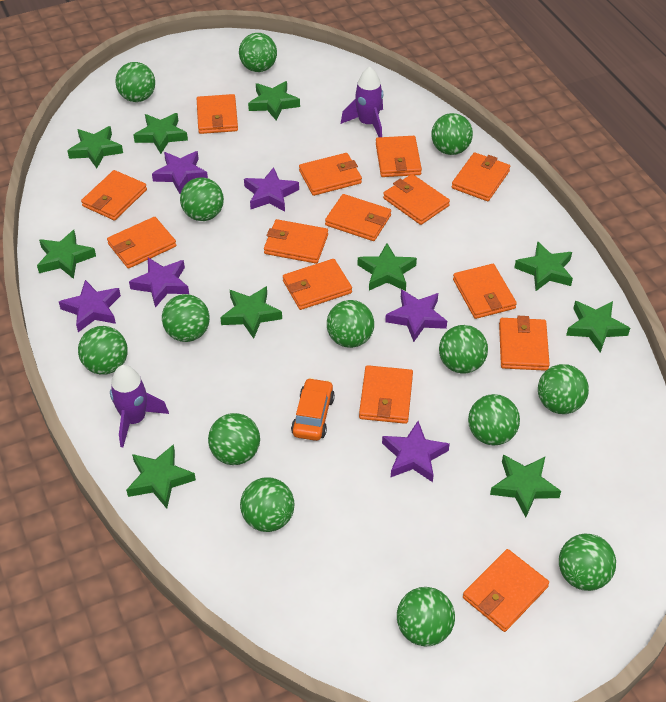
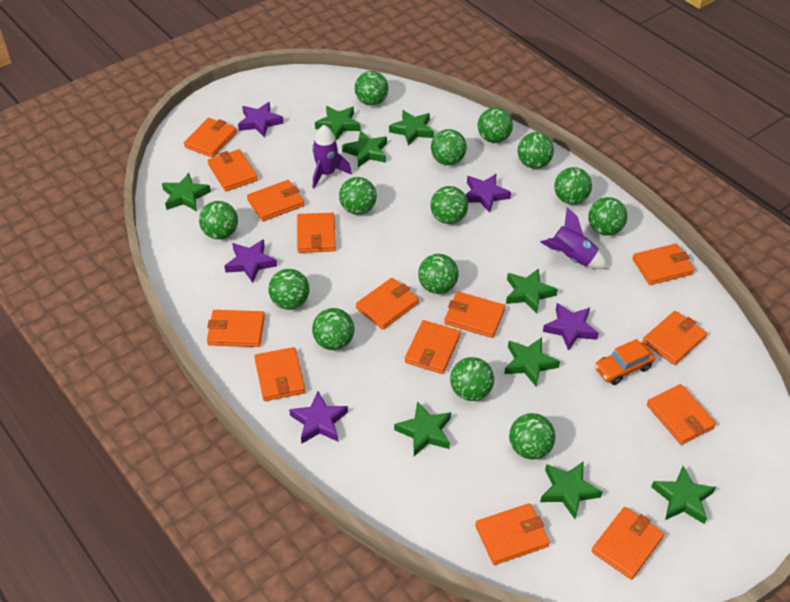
green star: 10 -> 9
purple star: 6 -> 5

